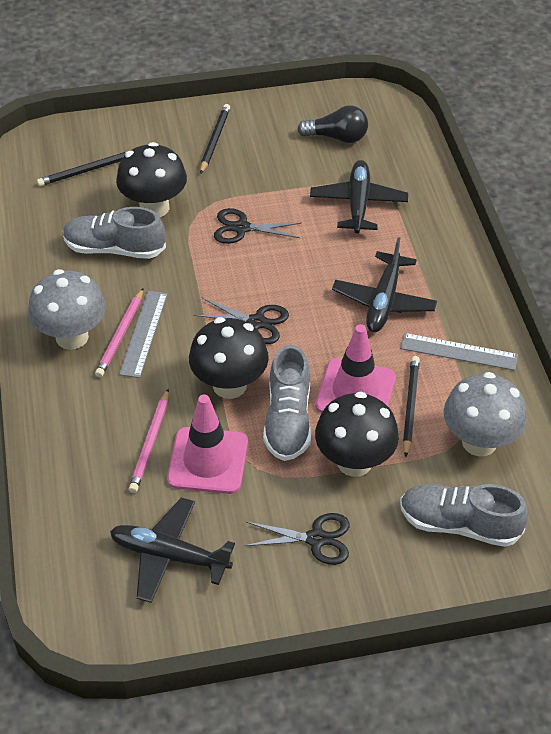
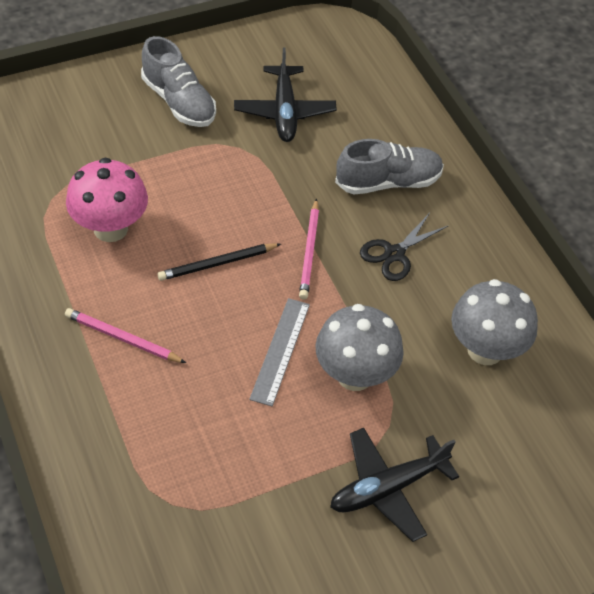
black light bulb: 1 -> 0
black mushroom: 3 -> 0
black pencil: 3 -> 1
black plane: 3 -> 2
black scissors: 3 -> 1
grey ruler: 2 -> 1
grey shoe: 3 -> 2
pink mushroom: 0 -> 1
pink traffic cone: 2 -> 0

